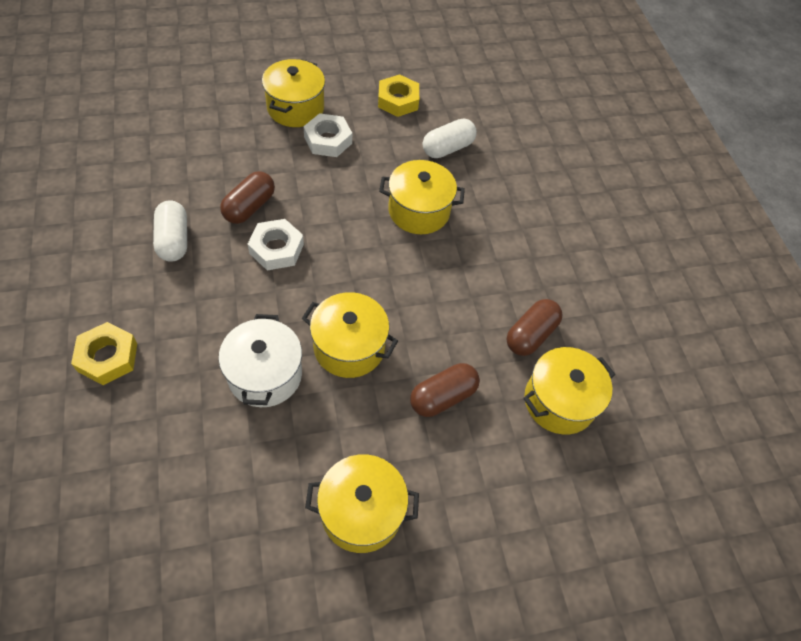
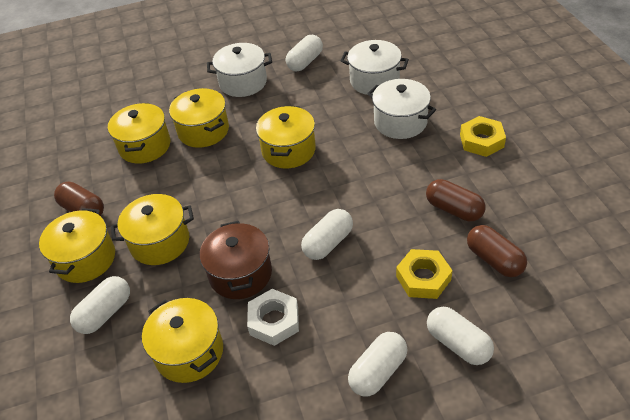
brown pot: 0 -> 1
white capsule: 2 -> 5
white nut: 2 -> 1
white pot: 1 -> 3
yellow pot: 5 -> 6

